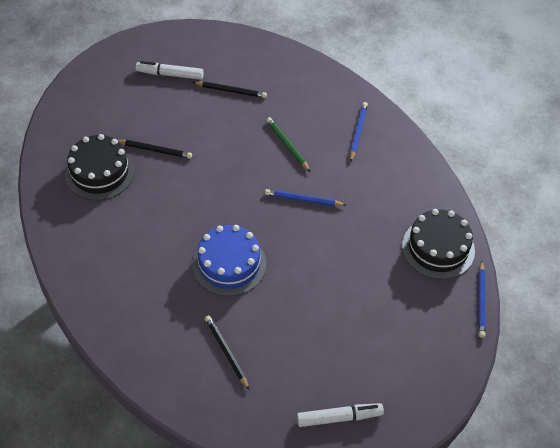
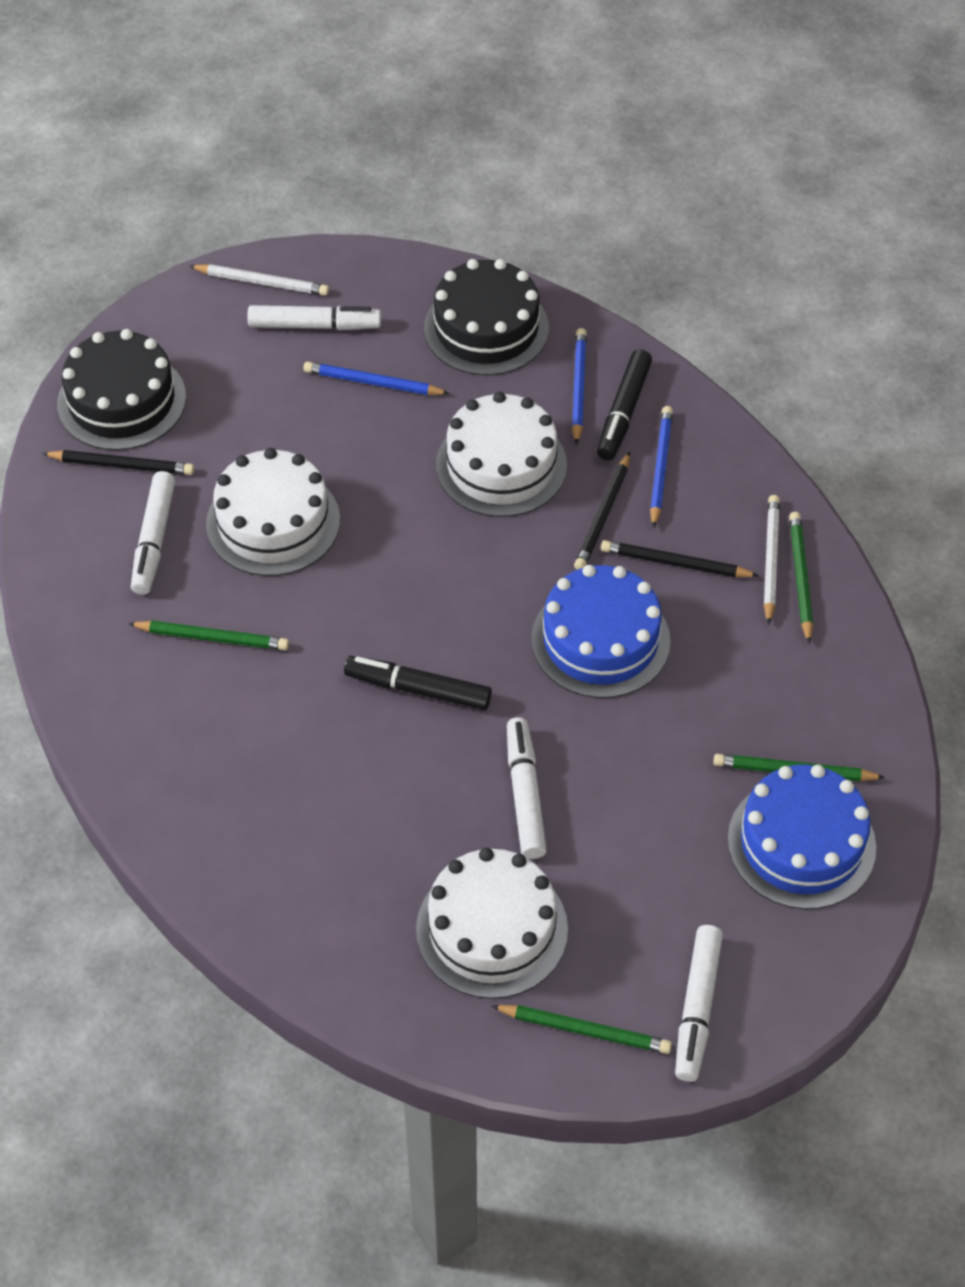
black marker: 0 -> 2
blue cake: 1 -> 2
green pencil: 1 -> 4
white cake: 0 -> 3
white marker: 2 -> 4
white pencil: 0 -> 2

